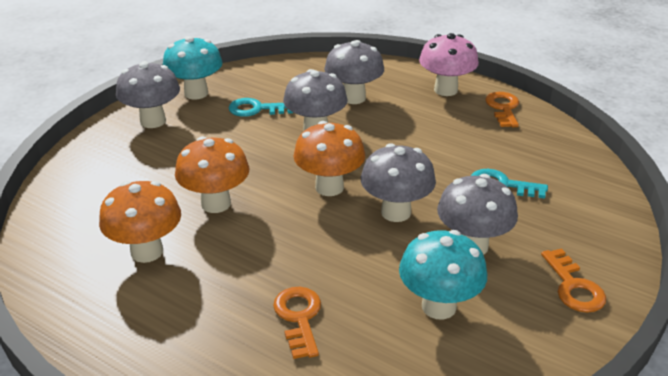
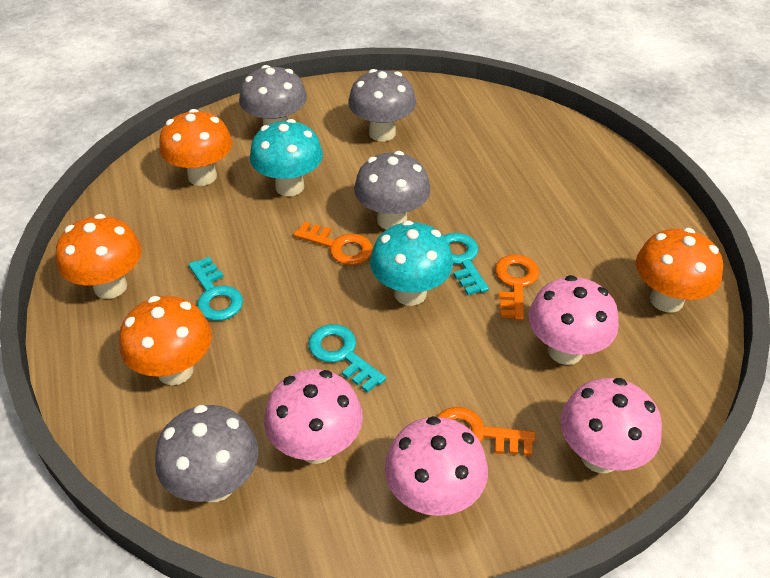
grey mushroom: 5 -> 4
orange mushroom: 3 -> 4
pink mushroom: 1 -> 4
turquoise key: 2 -> 3

